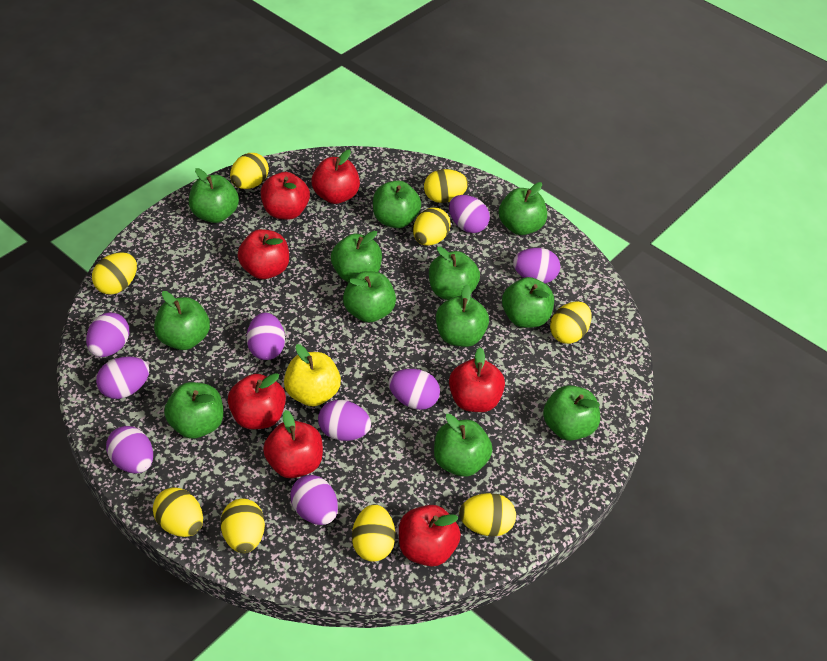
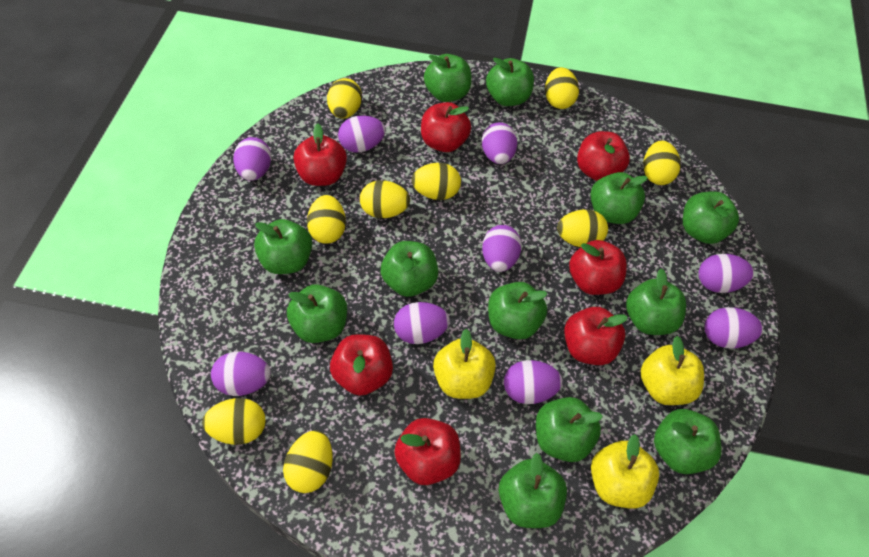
yellow apple: 1 -> 3

